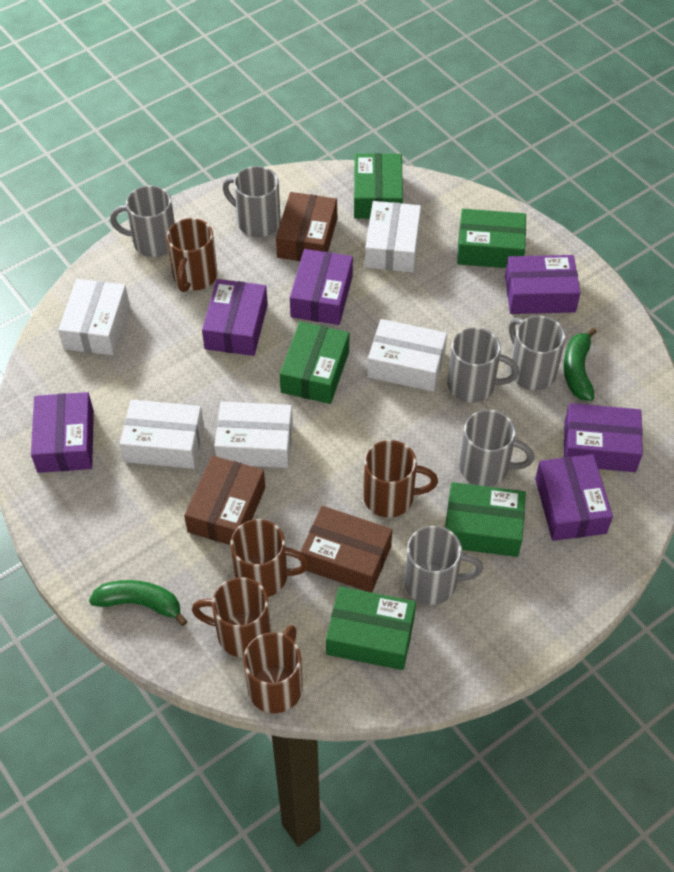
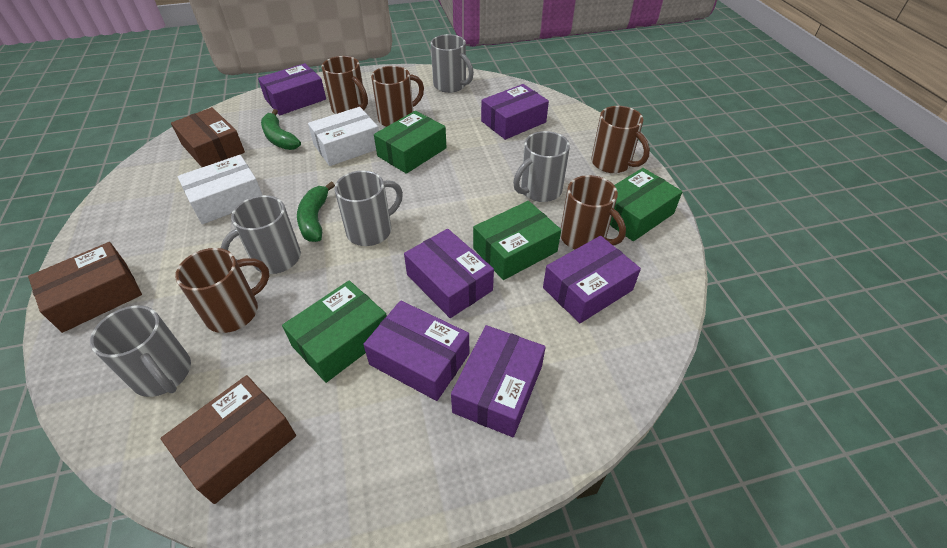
green box: 5 -> 4
grey mug: 6 -> 5
white box: 5 -> 2

